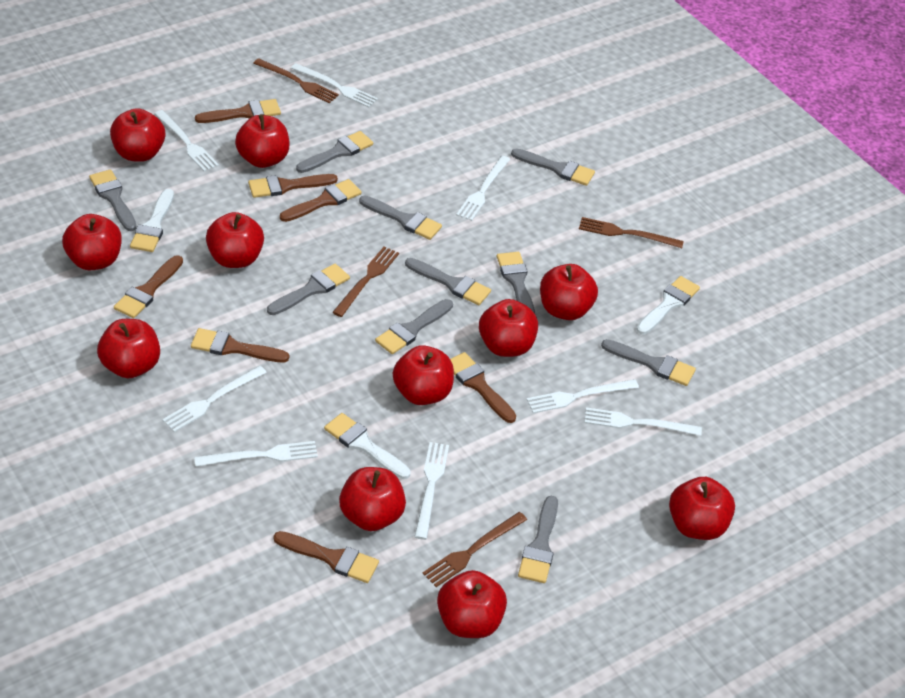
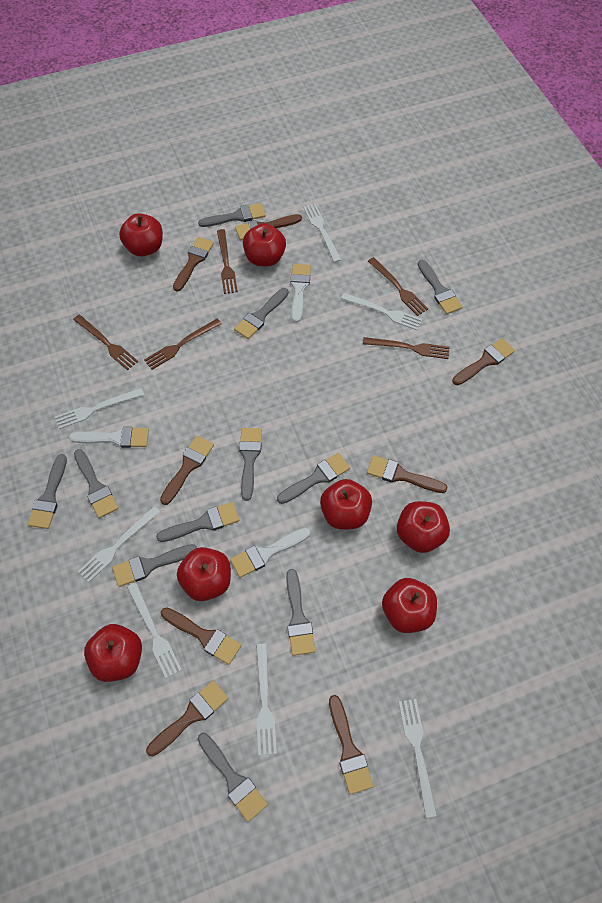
brown brush: 7 -> 8
brown fork: 4 -> 5
grey brush: 10 -> 11
red apple: 11 -> 7
white fork: 8 -> 7

